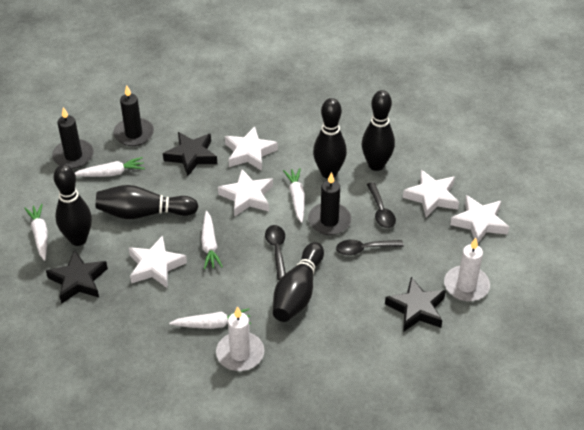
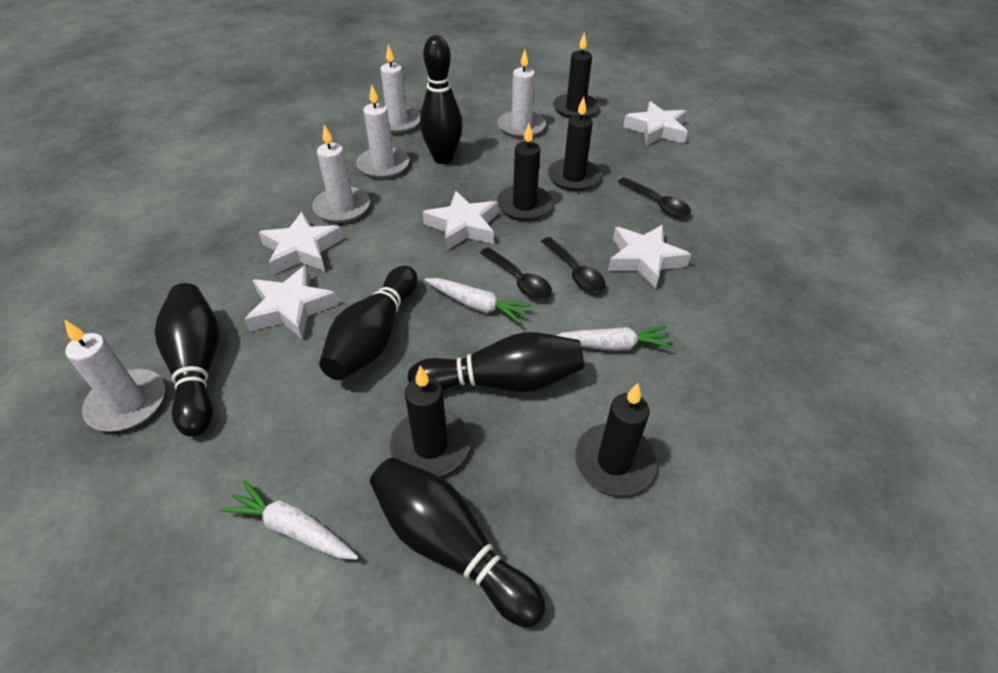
black candle: 3 -> 5
black star: 3 -> 0
white candle: 2 -> 5
white carrot: 5 -> 3

